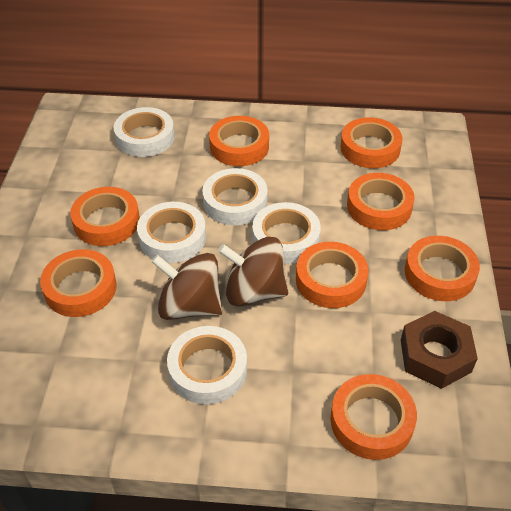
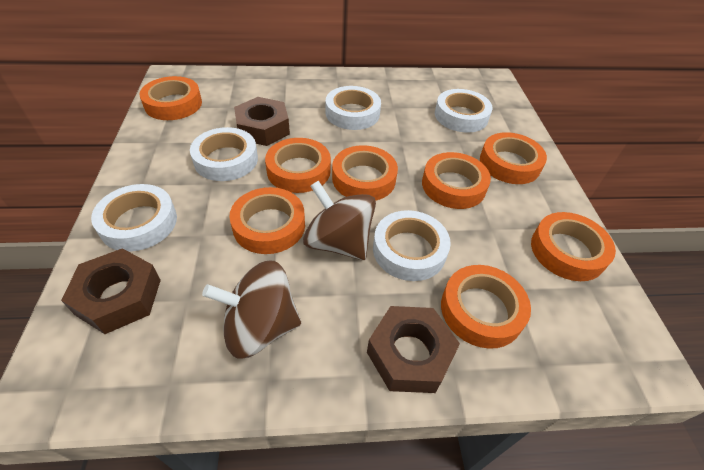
brown nut: 1 -> 3

